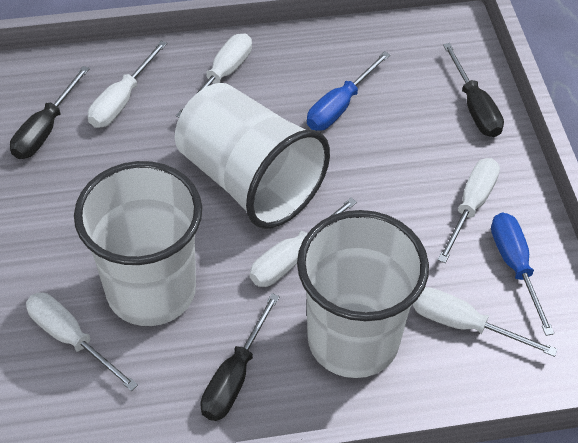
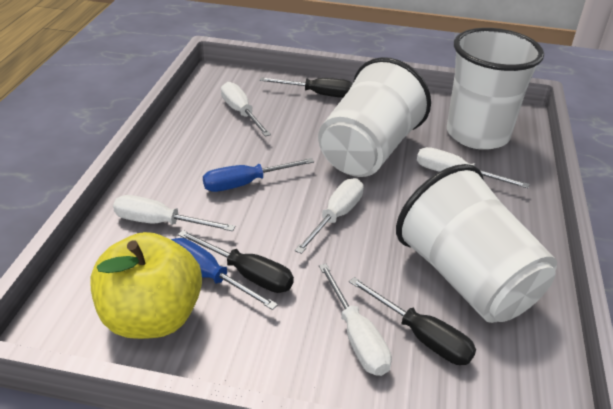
white screwdriver: 6 -> 5
yellow apple: 0 -> 1

